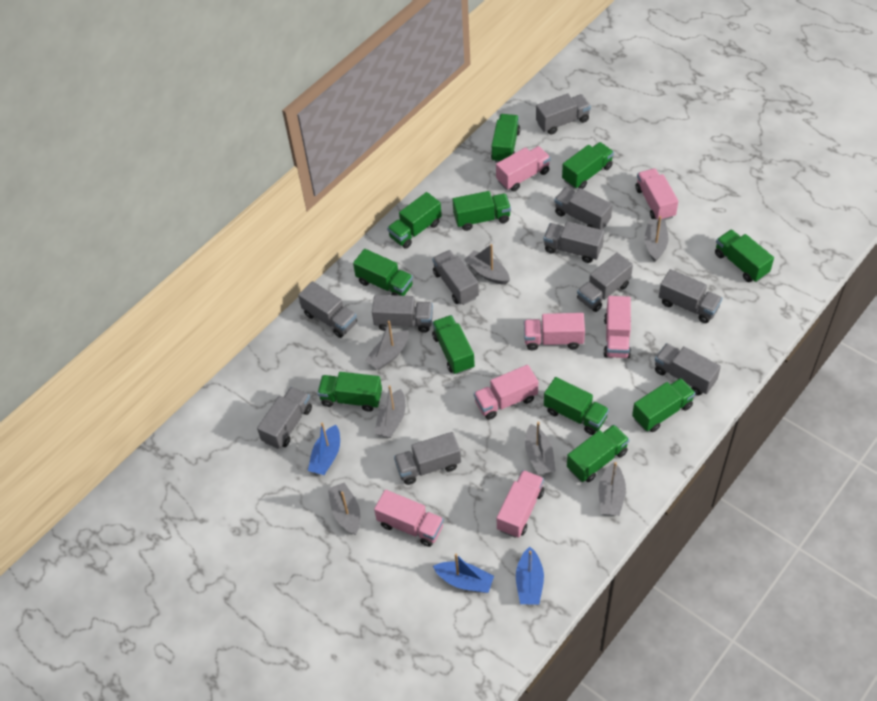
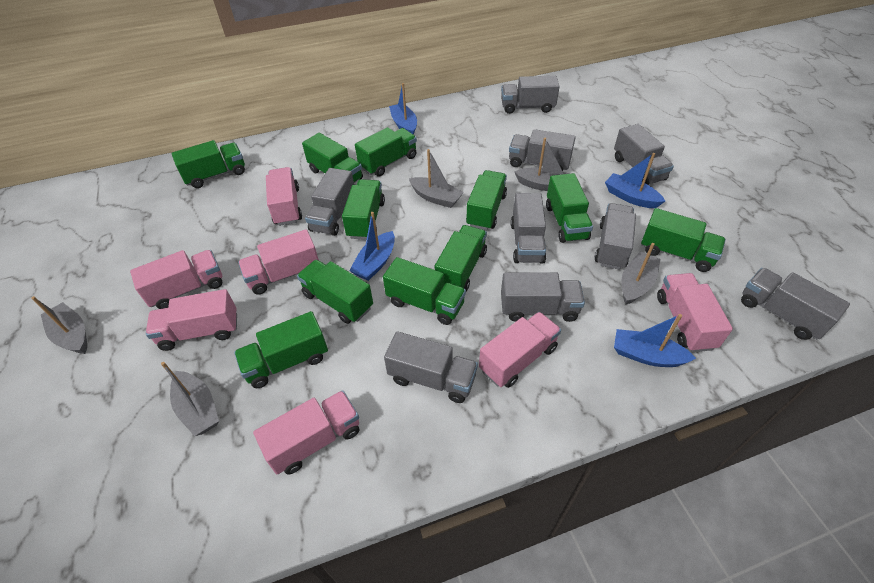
blue boat: 3 -> 4
grey boat: 7 -> 5
grey truck: 11 -> 9

